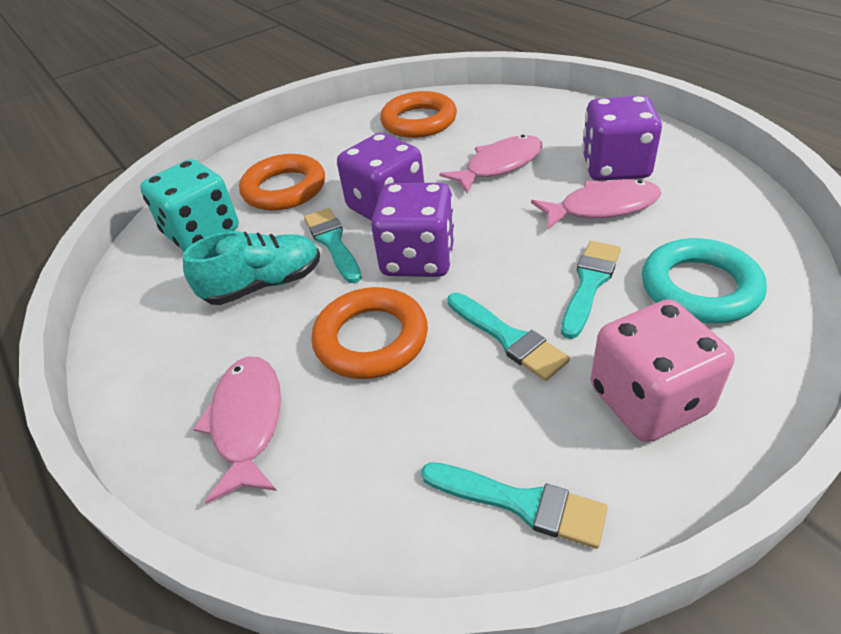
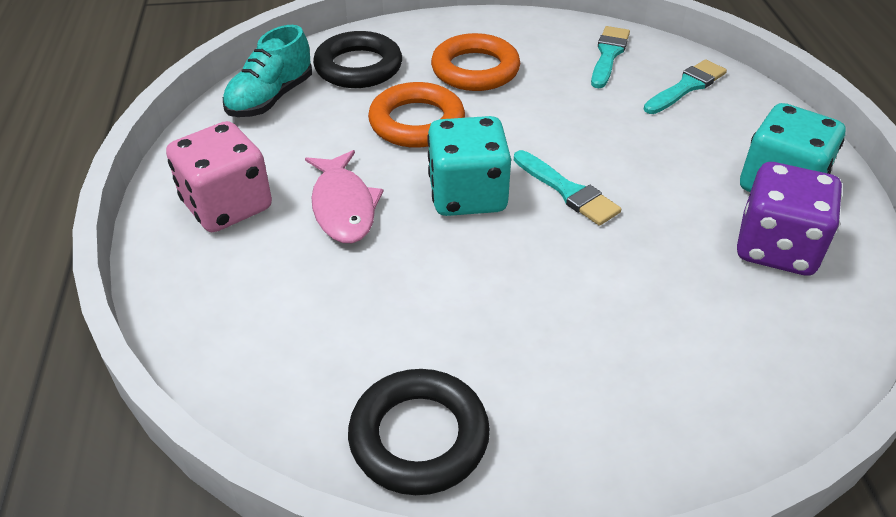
black ring: 0 -> 2
orange ring: 3 -> 2
pink fish: 3 -> 1
purple dice: 3 -> 1
turquoise brush: 4 -> 3
turquoise dice: 1 -> 2
turquoise ring: 1 -> 0

